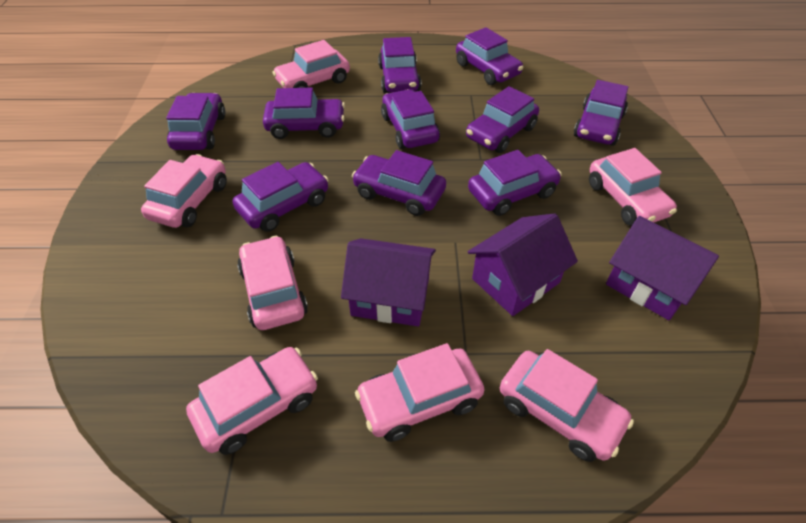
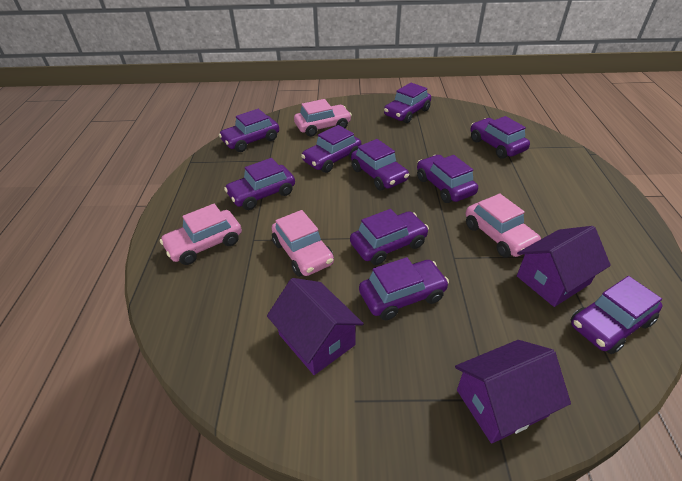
pink car: 7 -> 4

